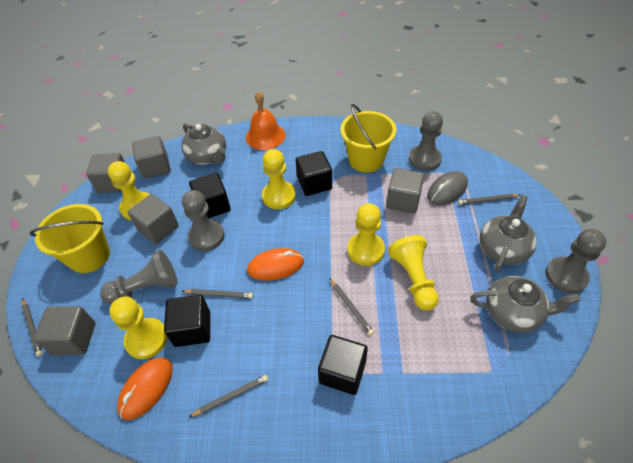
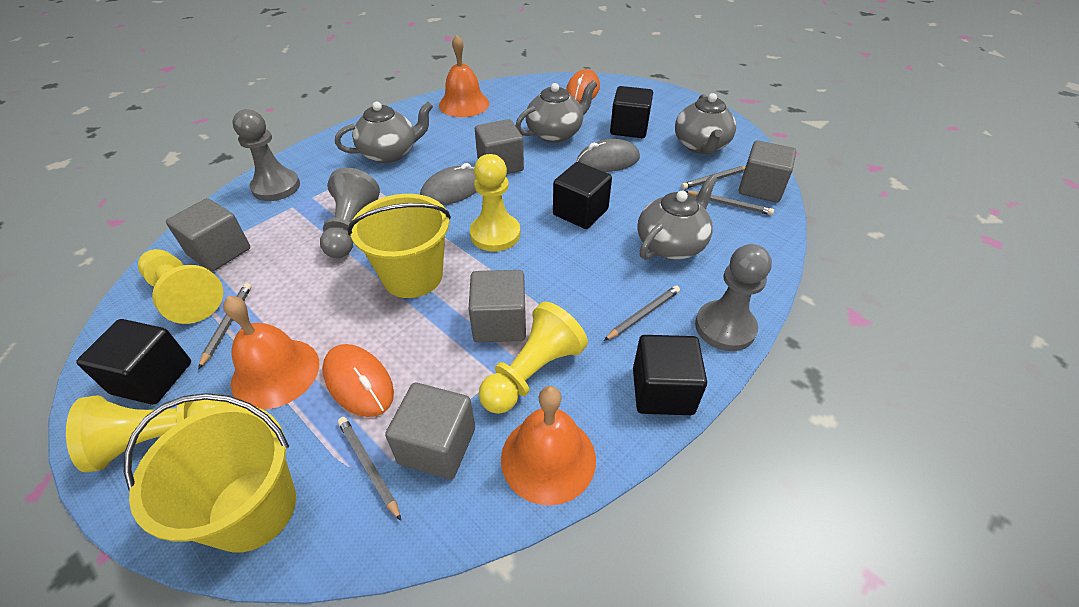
grey mouse: 1 -> 2
grey pawn: 4 -> 3
grey teapot: 3 -> 4
orange bell: 1 -> 3
yellow pawn: 5 -> 4

